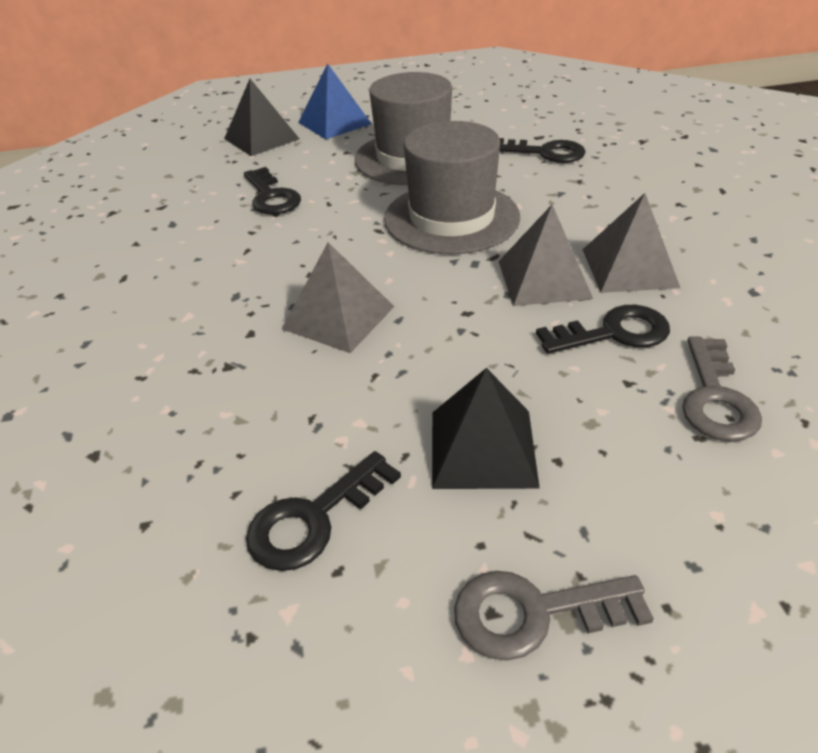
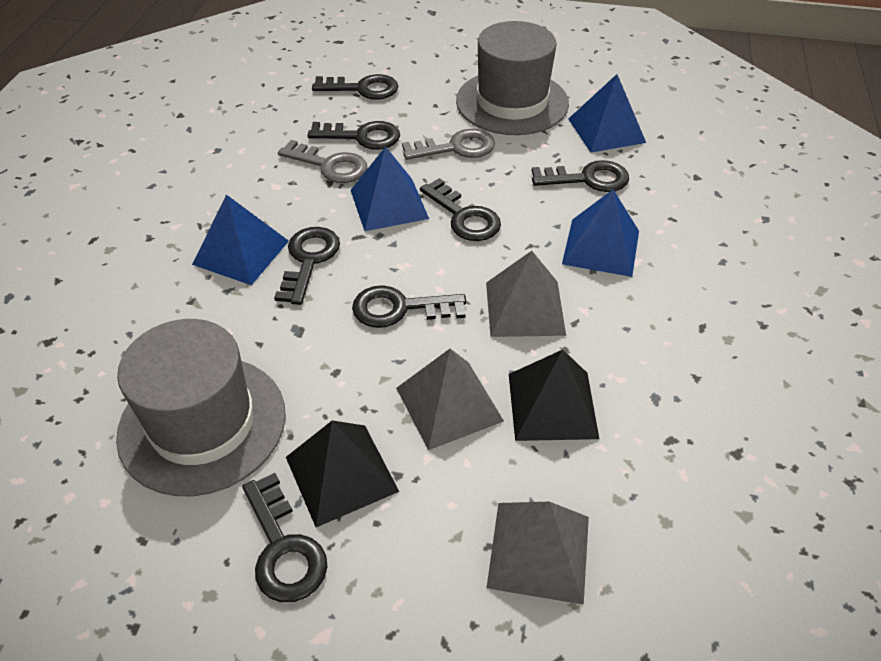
black key: 4 -> 7
blue pyramid: 1 -> 4

